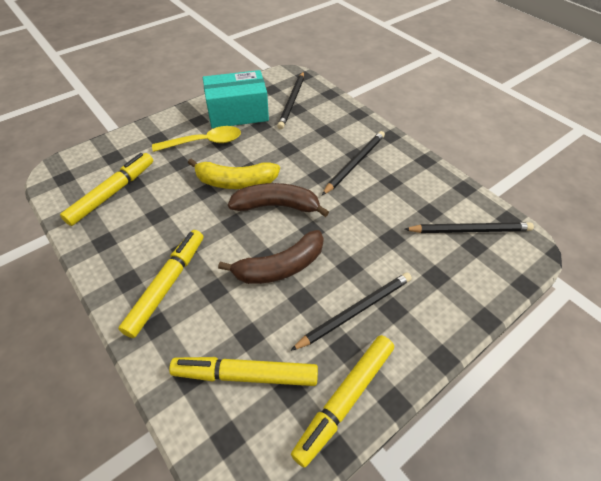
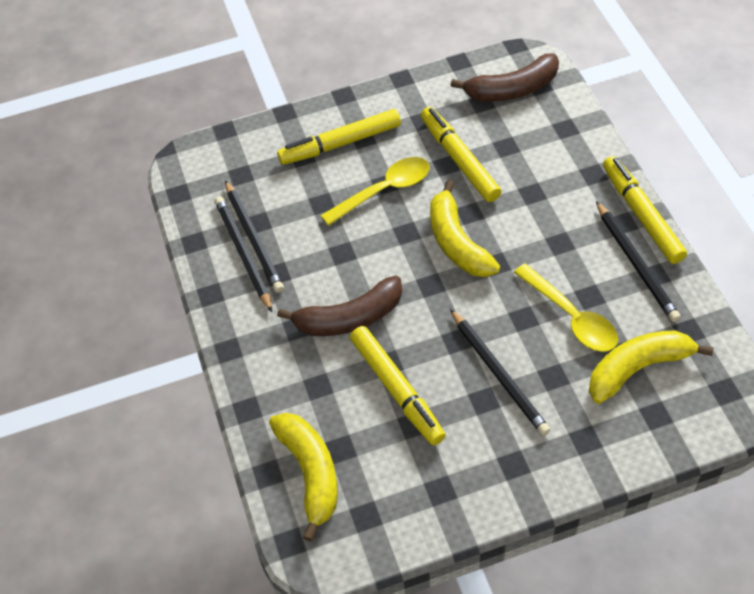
turquoise box: 1 -> 0
yellow banana: 1 -> 3
yellow spoon: 1 -> 2

